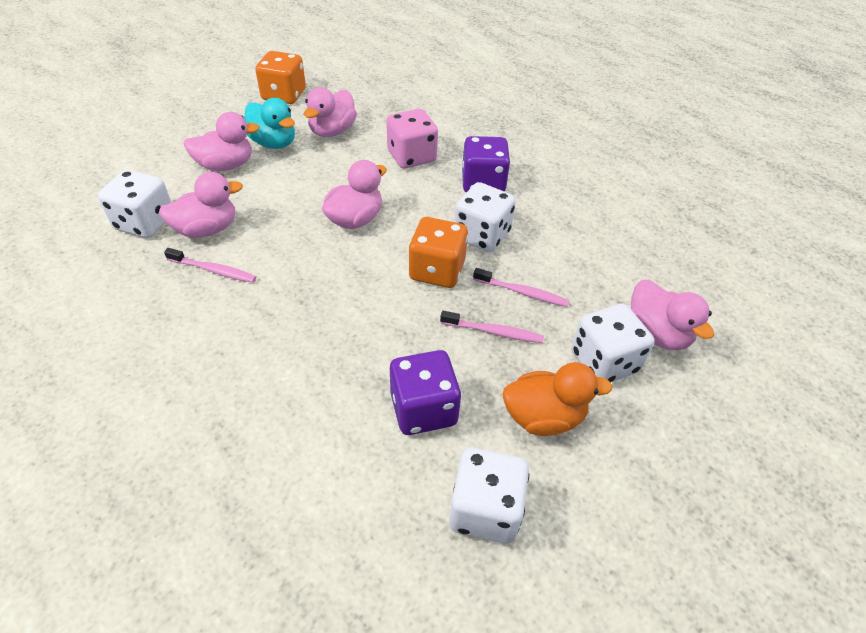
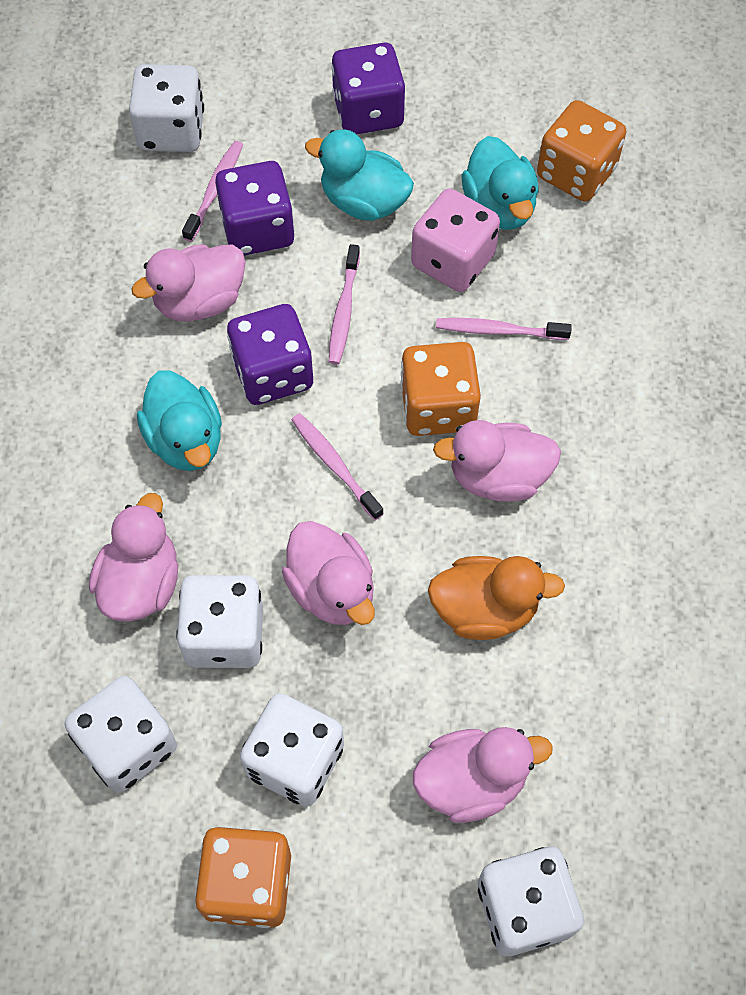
orange dice: 2 -> 3
pink toothbrush: 3 -> 4
purple dice: 2 -> 3
turquoise duck: 1 -> 3
white dice: 4 -> 5

